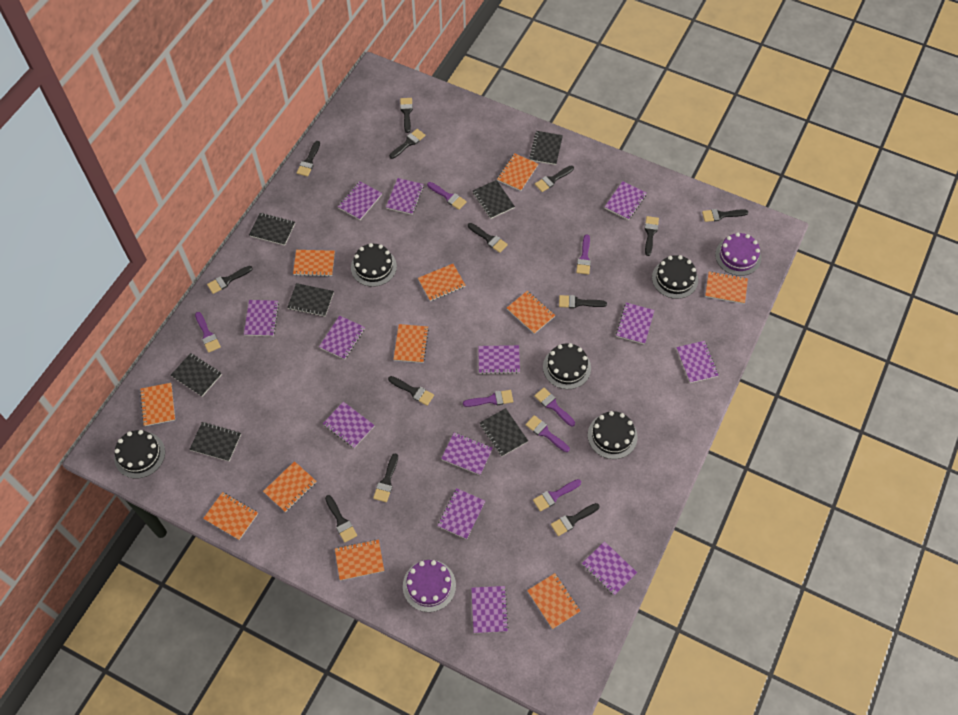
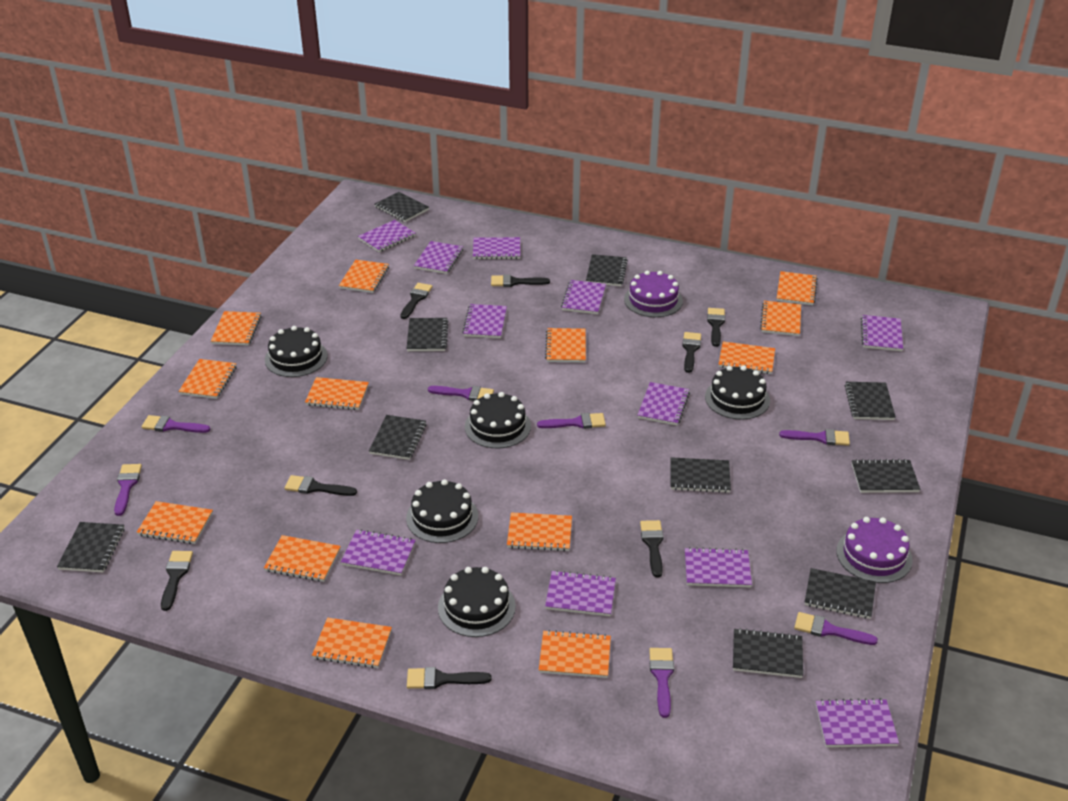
black brush: 13 -> 8
black notebook: 7 -> 10
orange notebook: 11 -> 13
purple notebook: 13 -> 11

